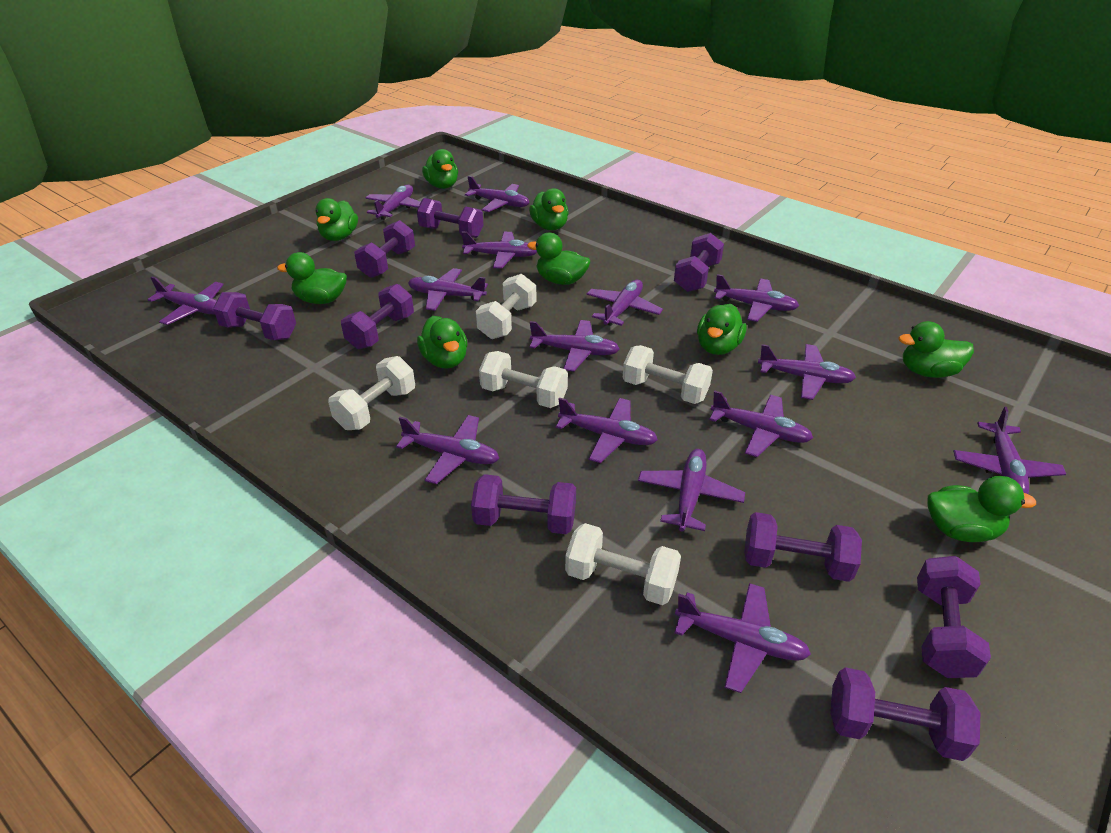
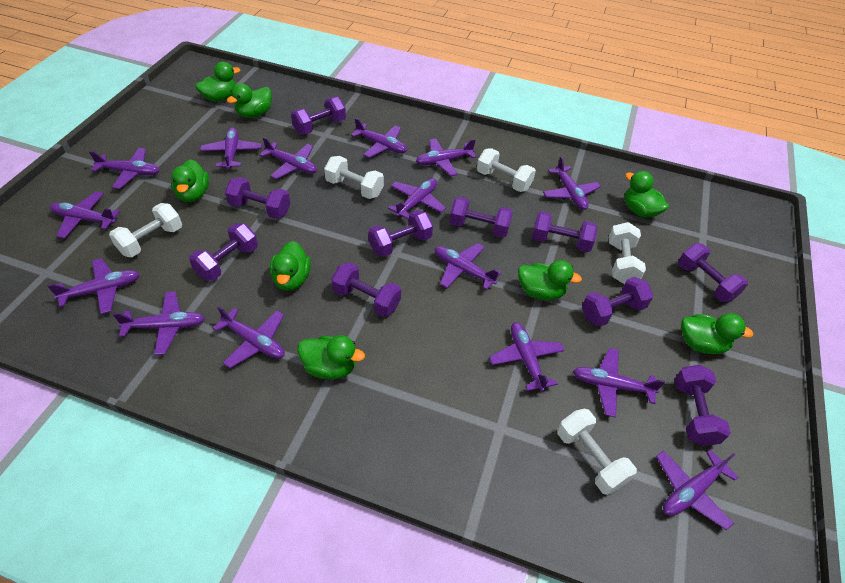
green duck: 9 -> 8
purple dumbbell: 9 -> 10

